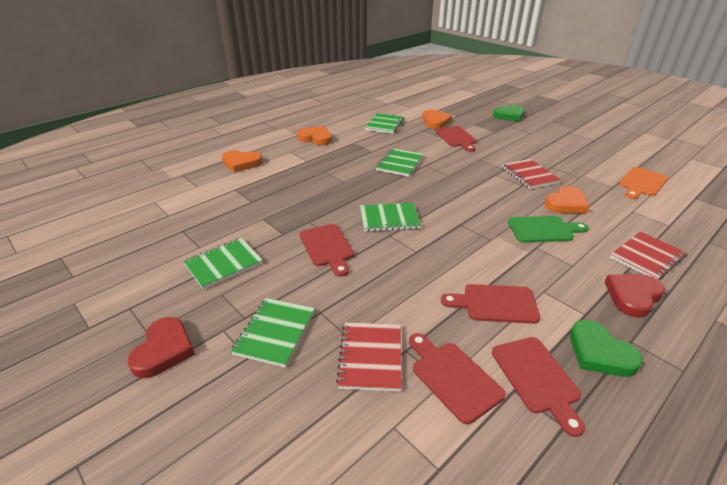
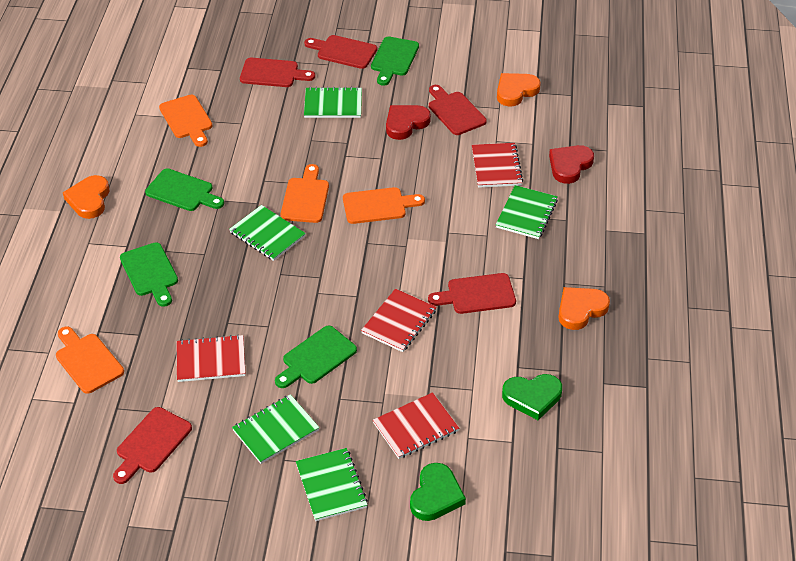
green cutting board: 1 -> 4
orange cutting board: 1 -> 4
orange heart: 4 -> 3
red notebook: 3 -> 4

